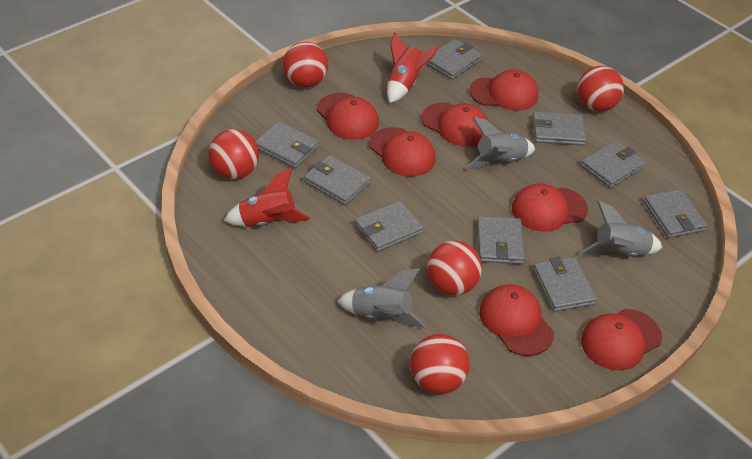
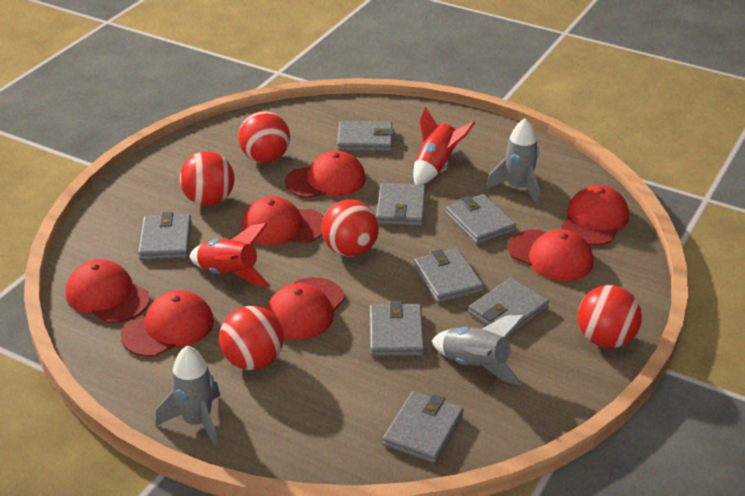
grey wallet: 9 -> 8

